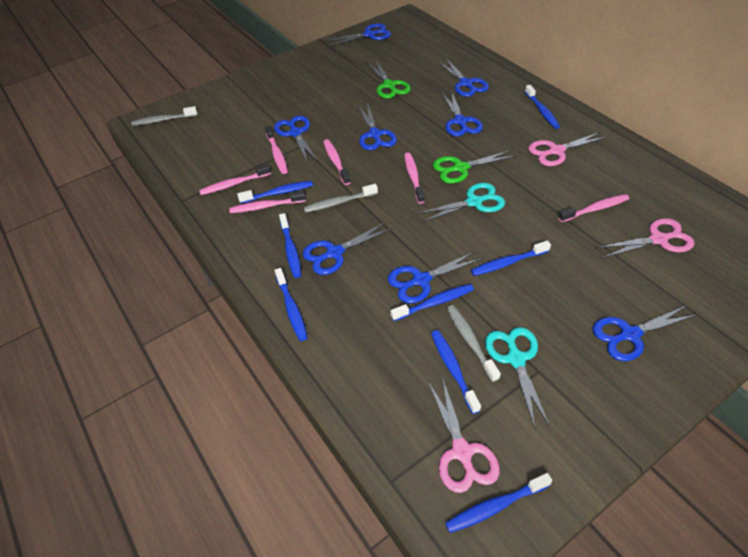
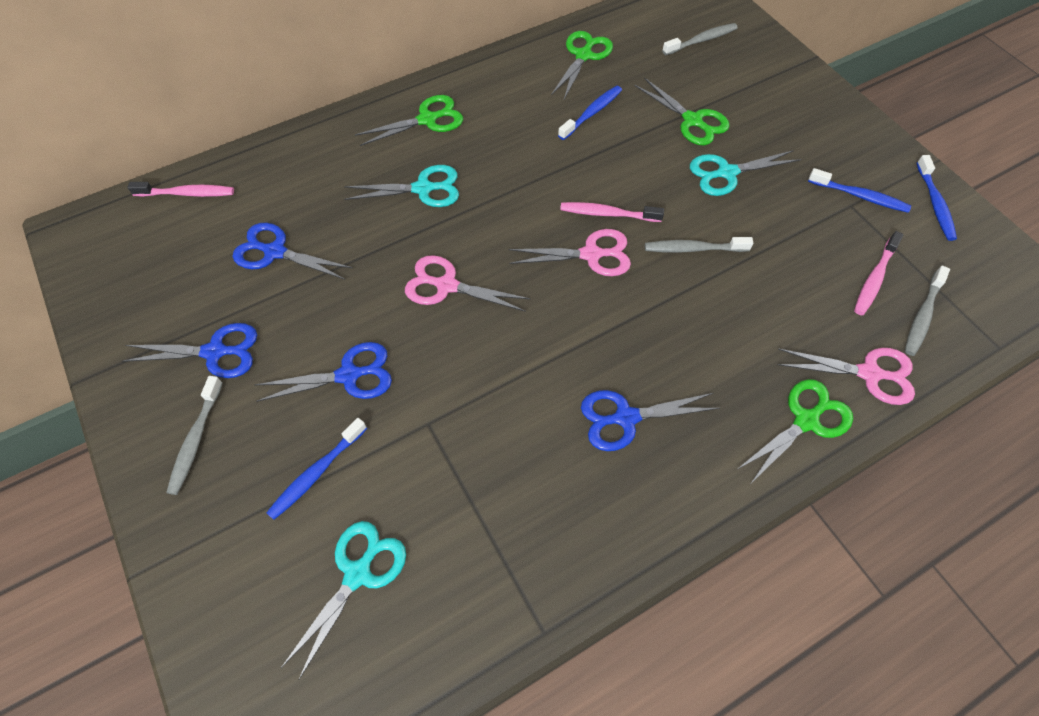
blue scissors: 8 -> 4
blue toothbrush: 8 -> 4
green scissors: 2 -> 4
grey toothbrush: 3 -> 4
pink toothbrush: 6 -> 3
turquoise scissors: 2 -> 3

